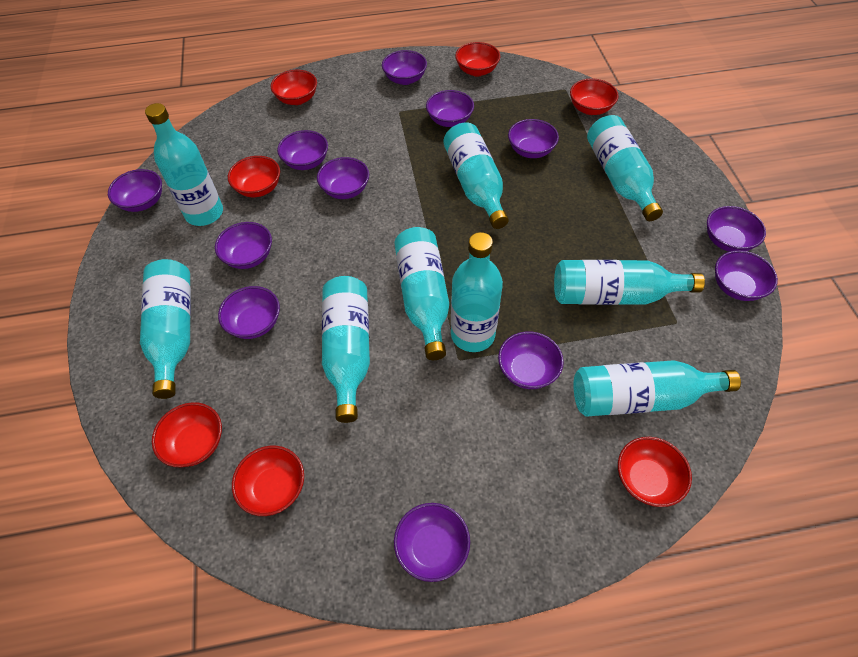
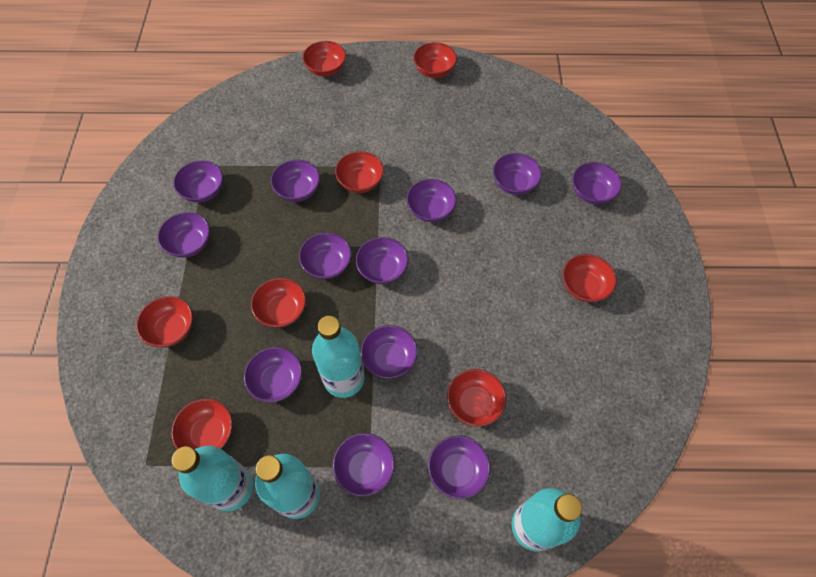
red bowl: 7 -> 8
turquoise bottle: 9 -> 4

